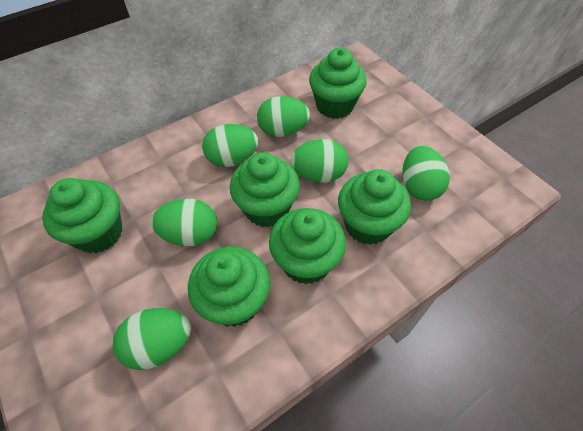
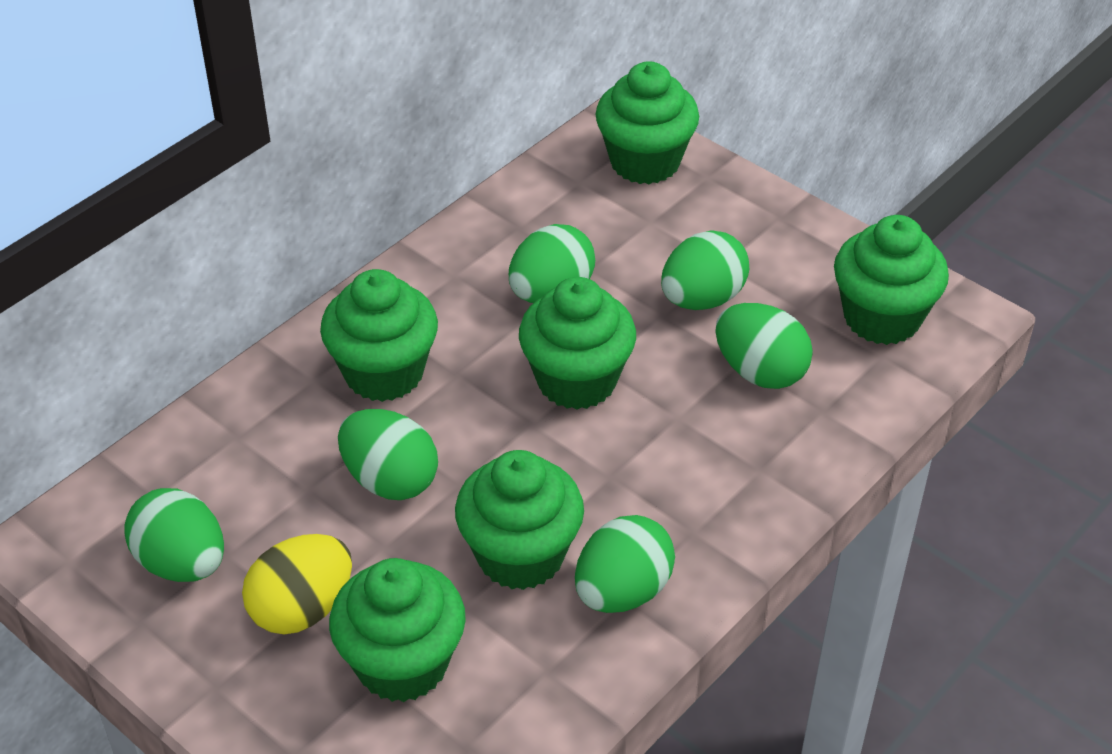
yellow egg: 0 -> 1

